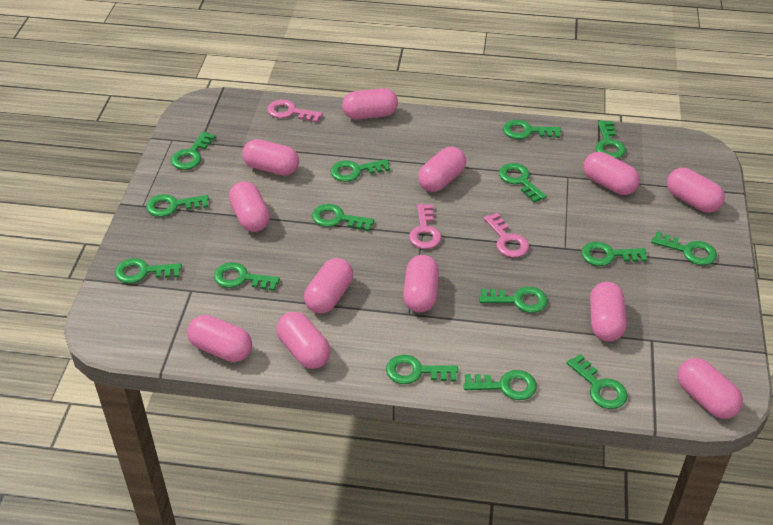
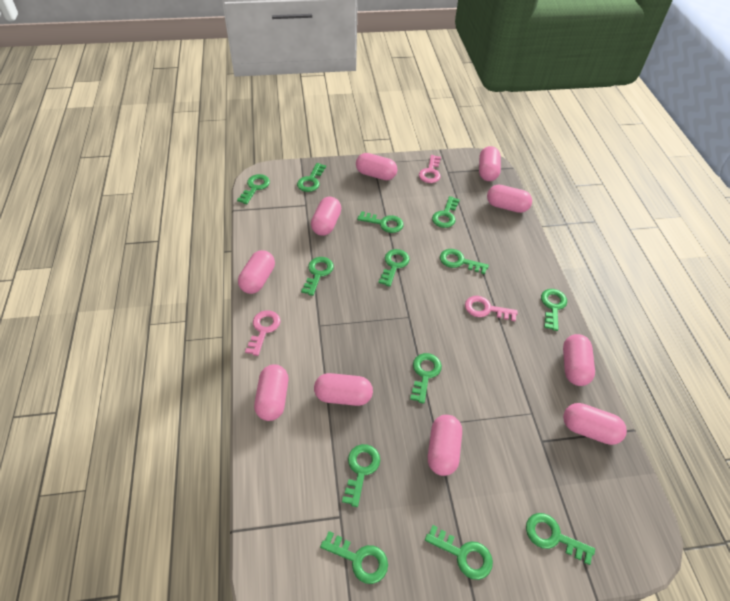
green key: 15 -> 13
pink capsule: 12 -> 10

